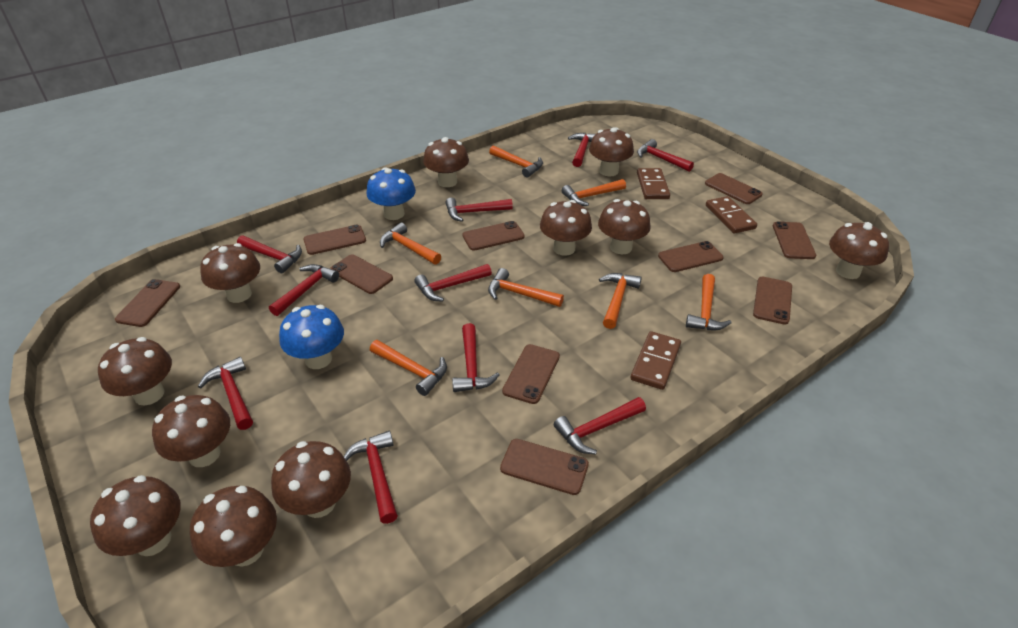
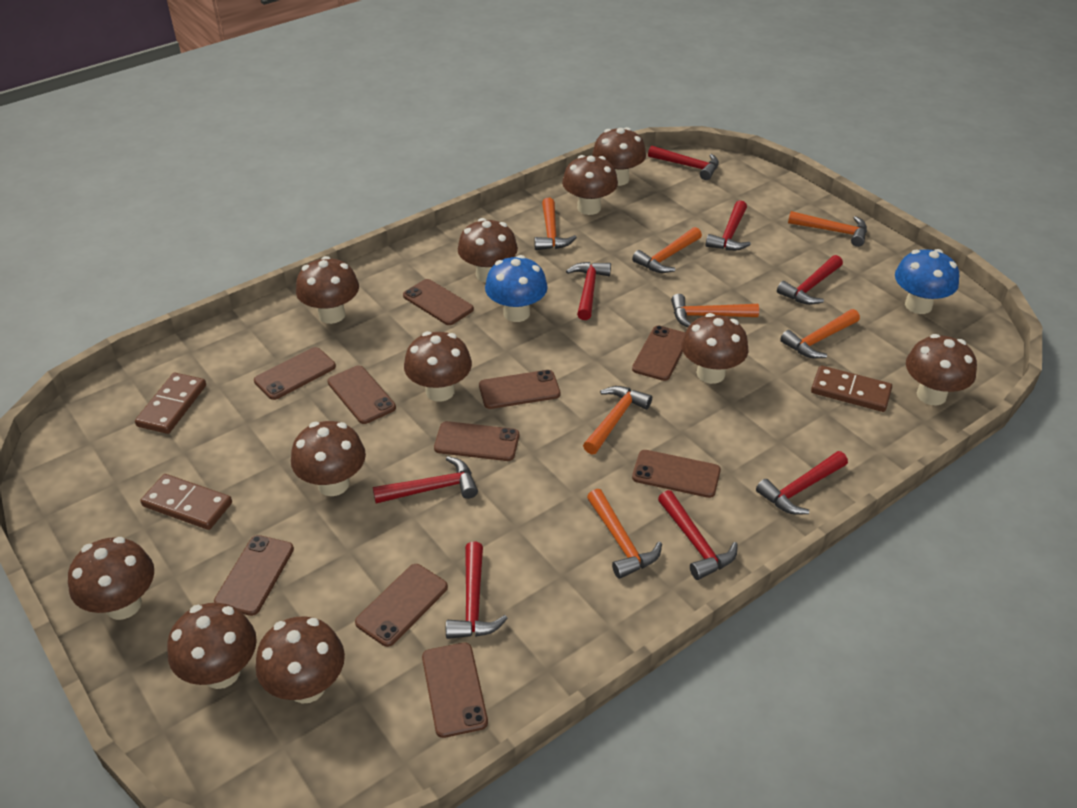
red hammer: 10 -> 8

